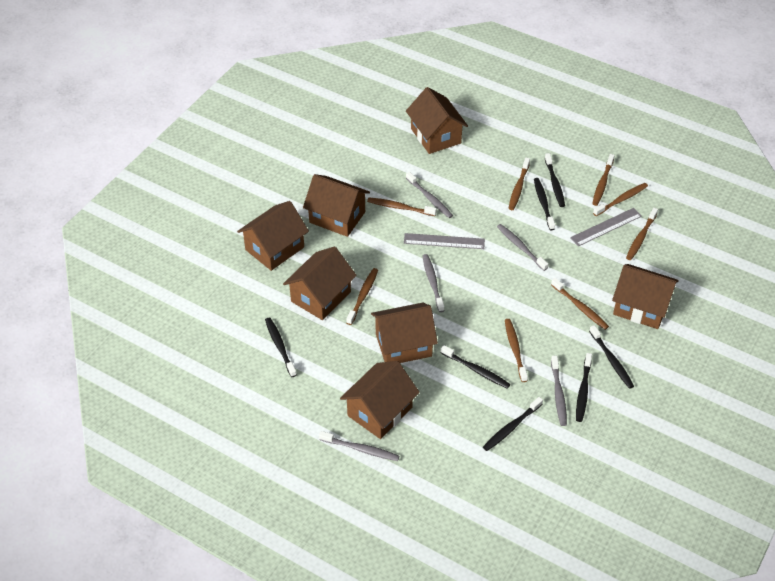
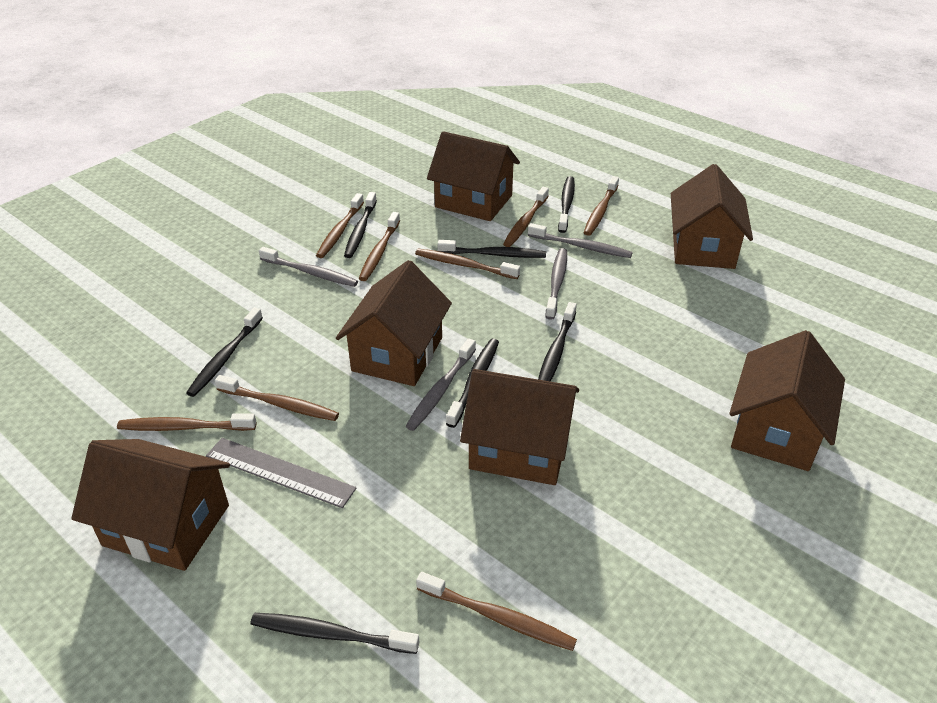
brown house: 7 -> 6
grey ruler: 2 -> 1
grey toothbrush: 5 -> 4

